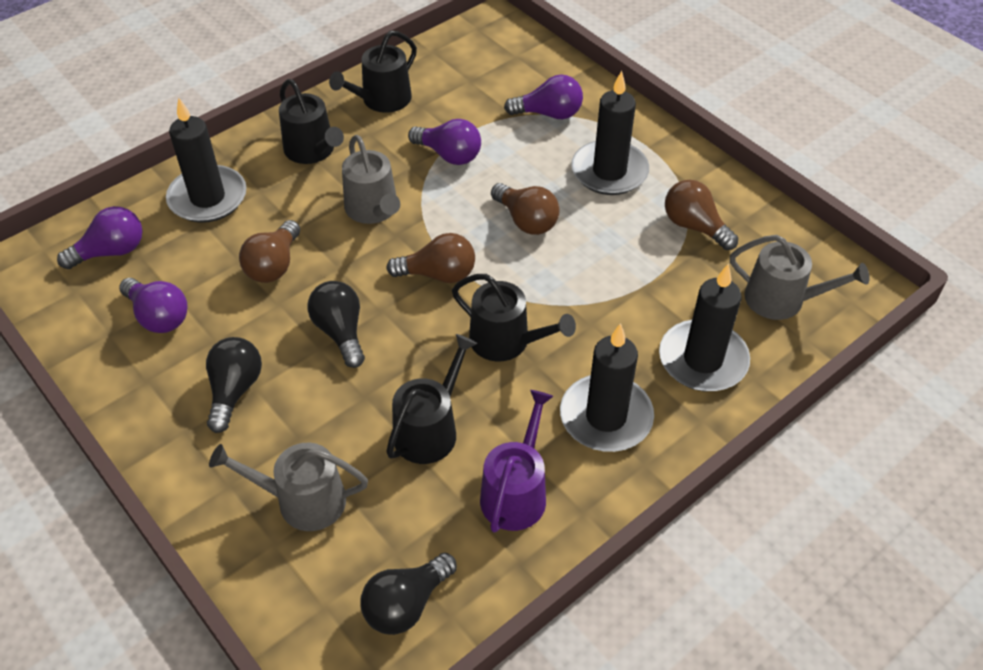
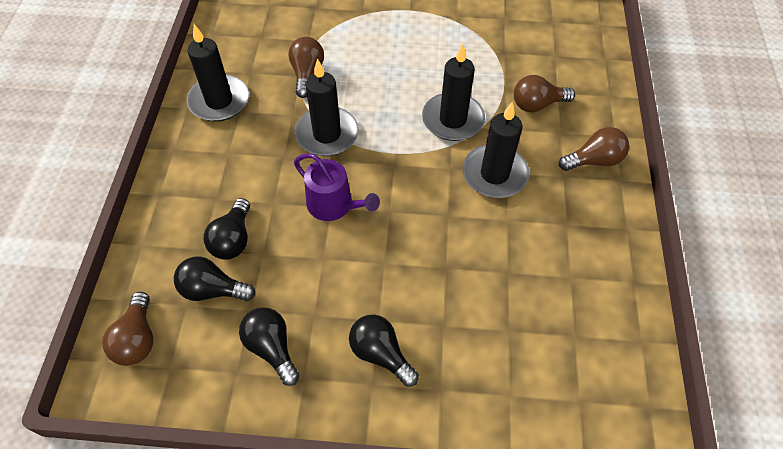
black light bulb: 3 -> 4
black watering can: 4 -> 0
grey watering can: 3 -> 0
purple light bulb: 4 -> 0

